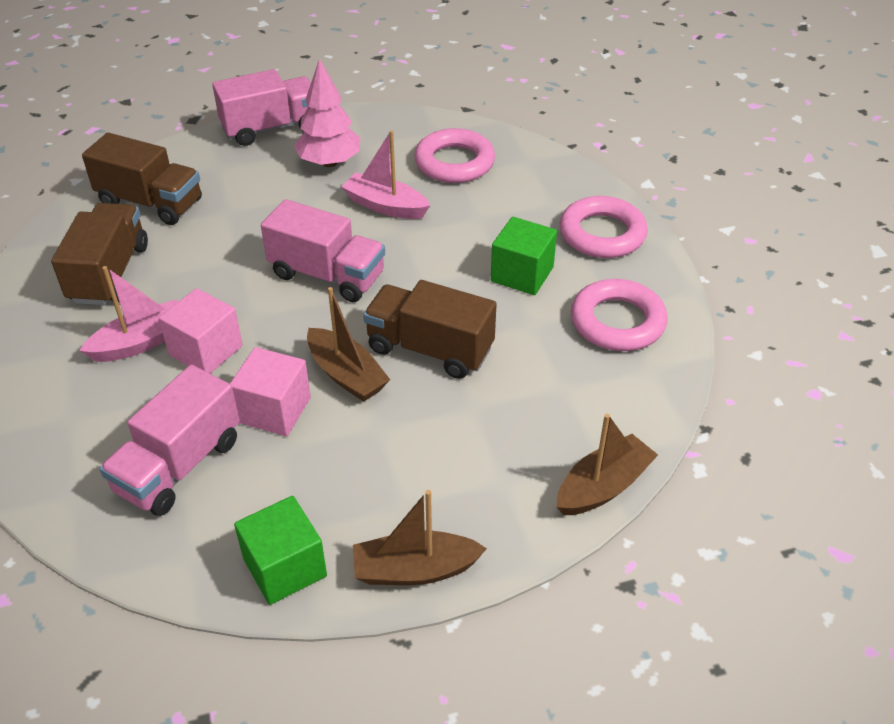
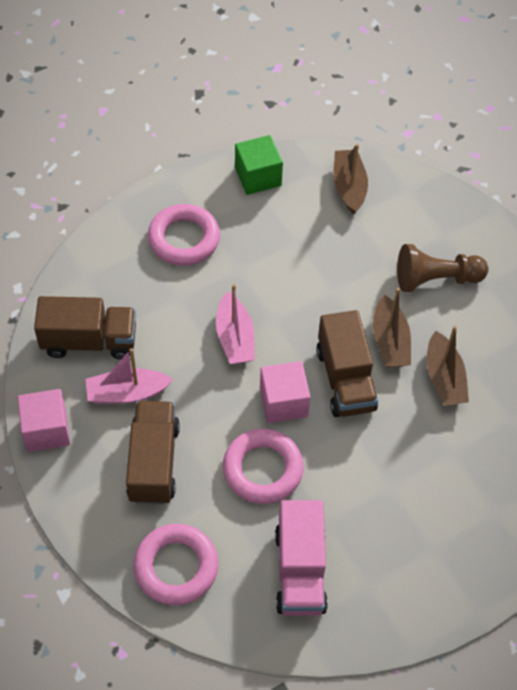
brown pawn: 0 -> 1
green cube: 2 -> 1
pink tree: 1 -> 0
pink truck: 3 -> 1

